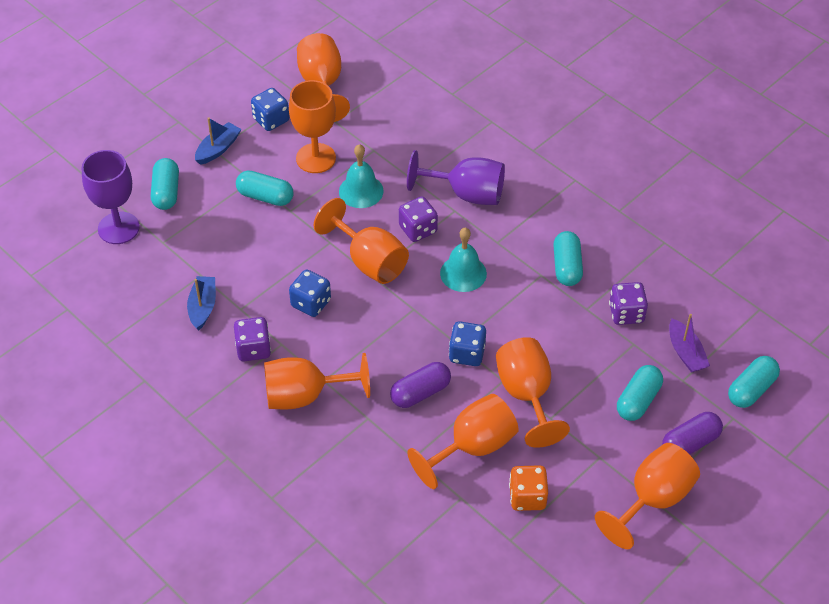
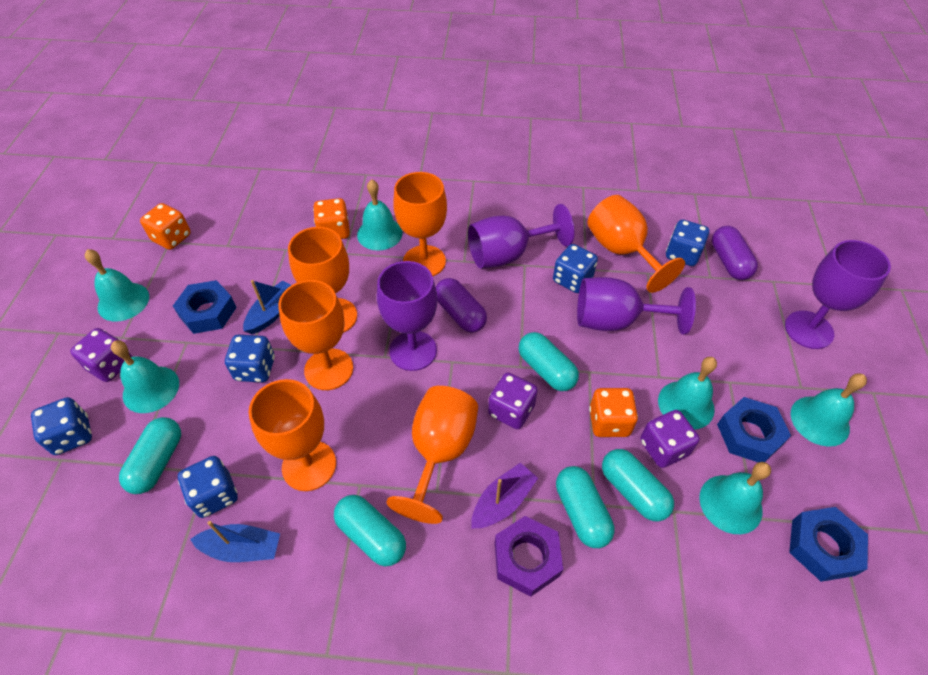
blue dice: 3 -> 5
blue nut: 0 -> 3
orange dice: 1 -> 3
orange goblet: 7 -> 6
purple goblet: 2 -> 4
purple nut: 0 -> 1
turquoise bell: 2 -> 6

